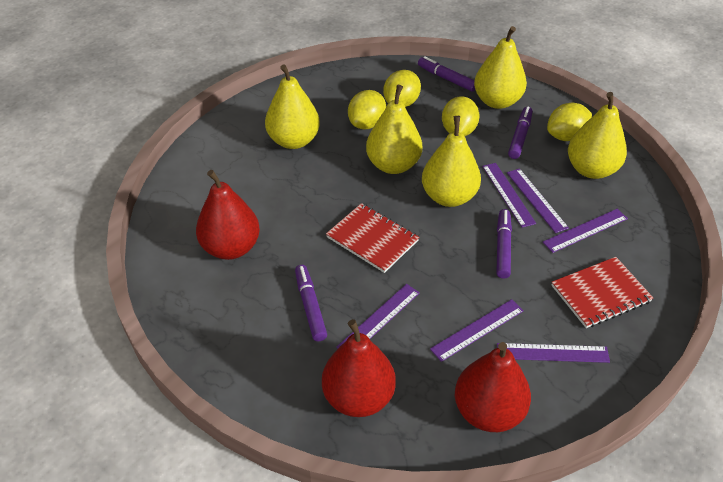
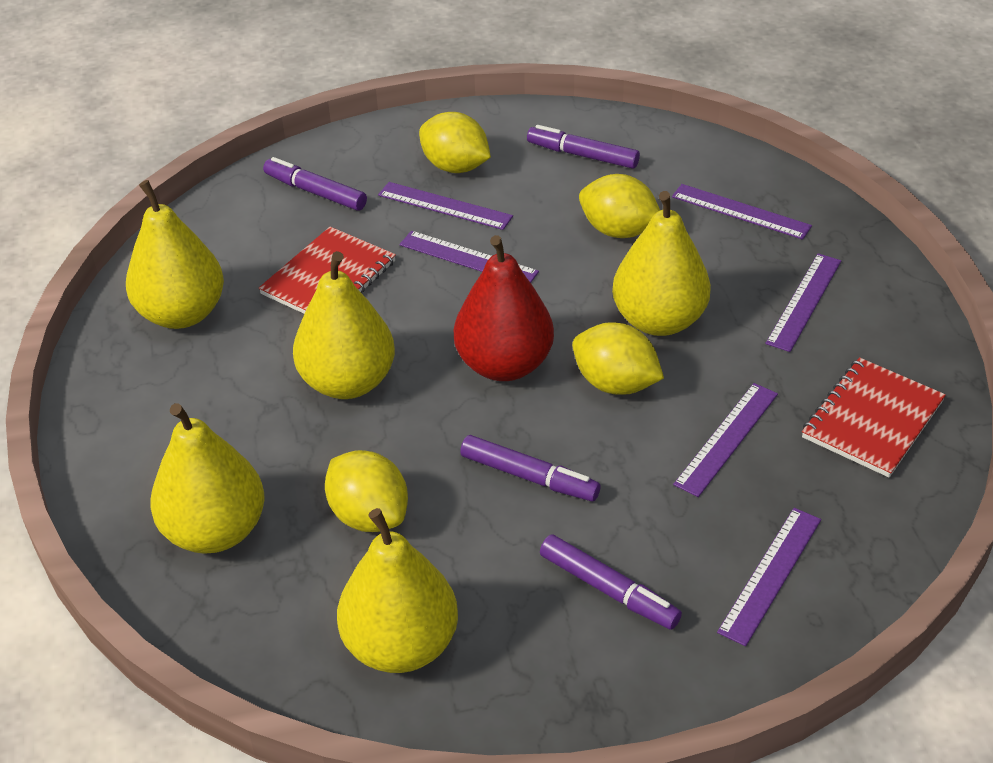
red pear: 3 -> 1

